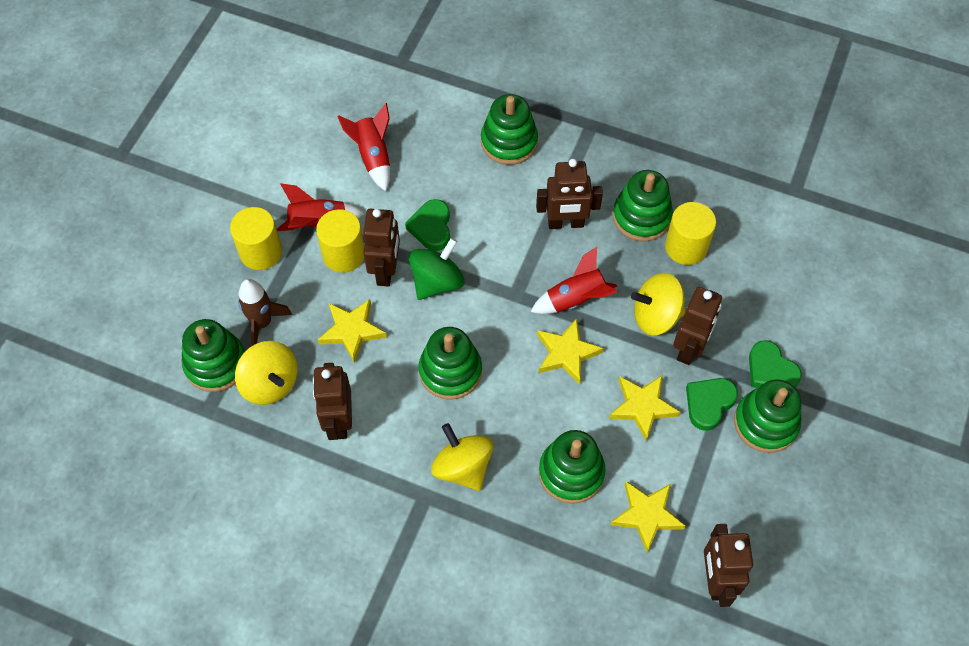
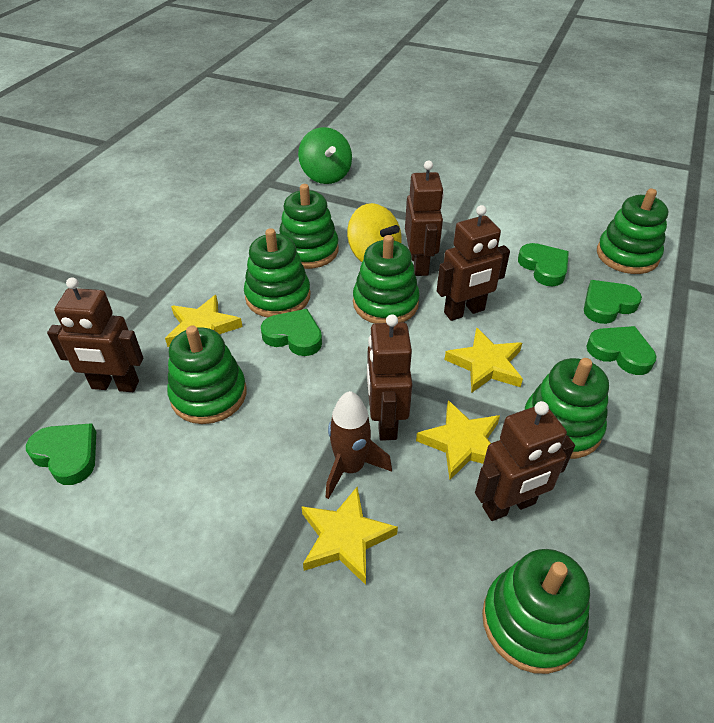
green heart: 3 -> 5
green stacking toy: 6 -> 7
red rocket: 3 -> 0
yellow cylinder: 3 -> 0
yellow spinning top: 3 -> 1

